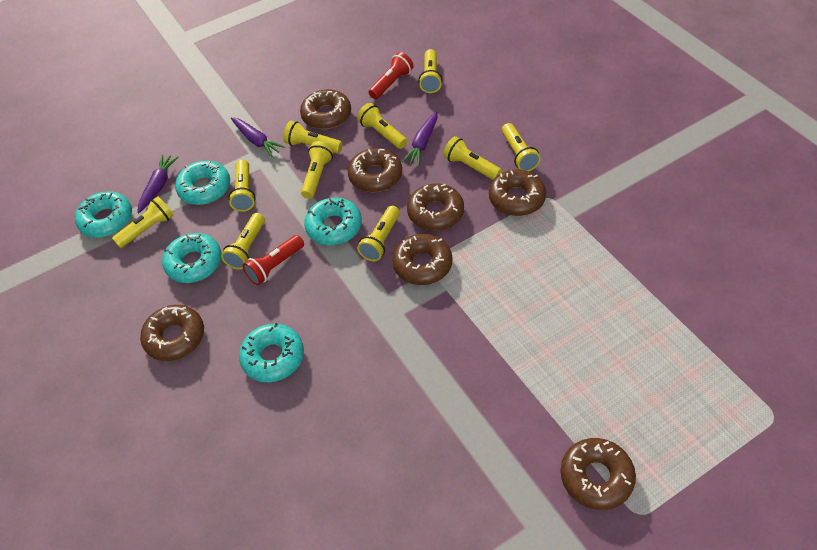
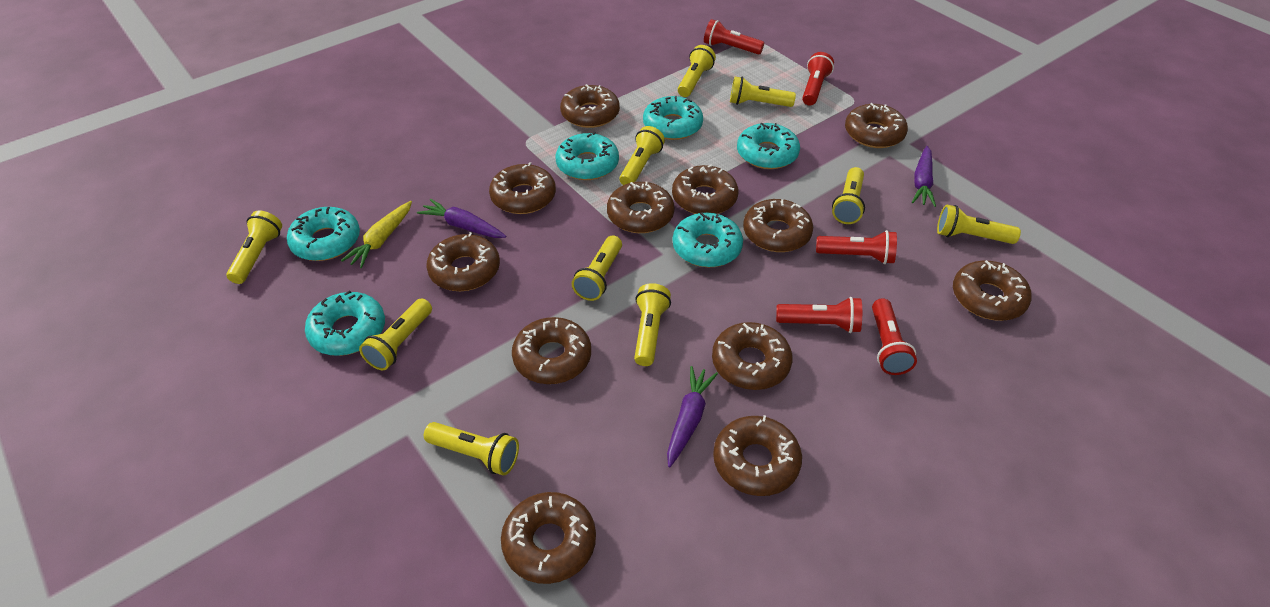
brown donut: 7 -> 12
red flashlight: 2 -> 5
turquoise donut: 5 -> 6
yellow carrot: 0 -> 1

